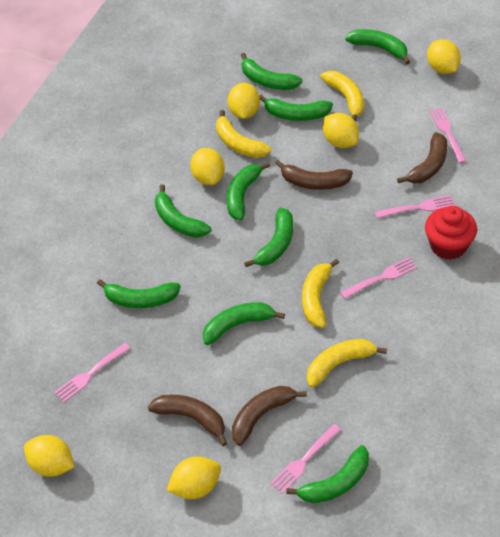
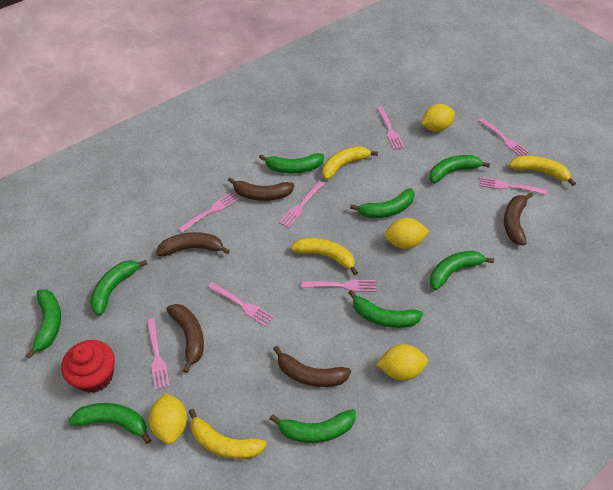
brown banana: 4 -> 5
pink fork: 5 -> 8
yellow lemon: 6 -> 4

